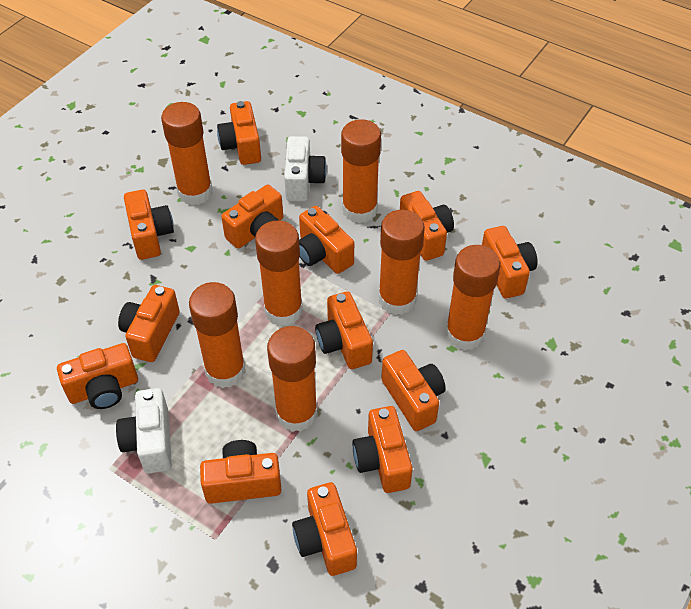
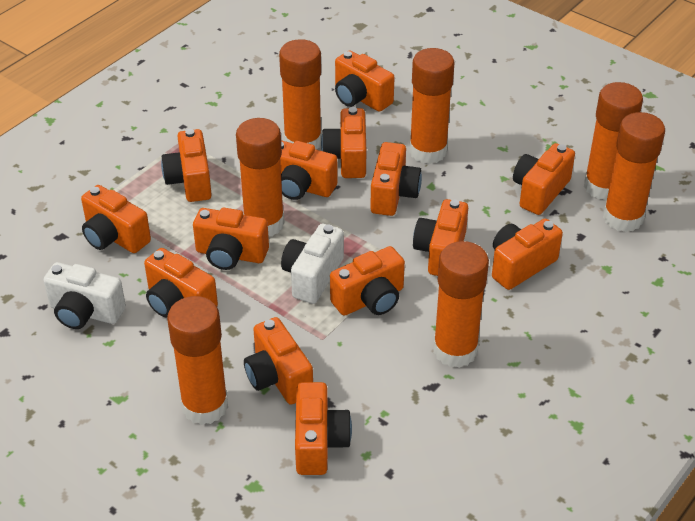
orange camera: 13 -> 14

